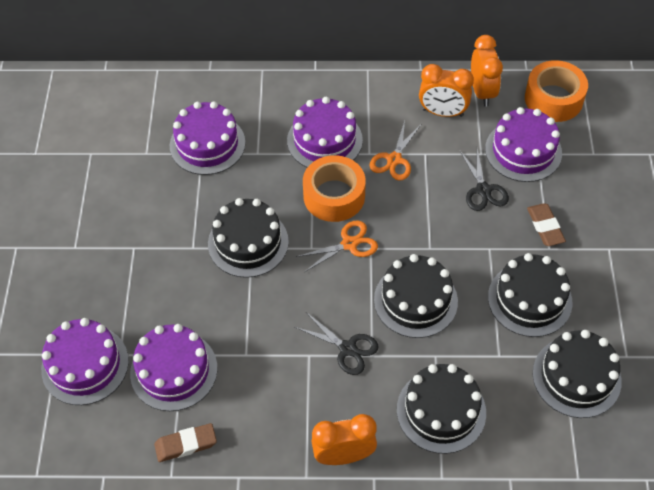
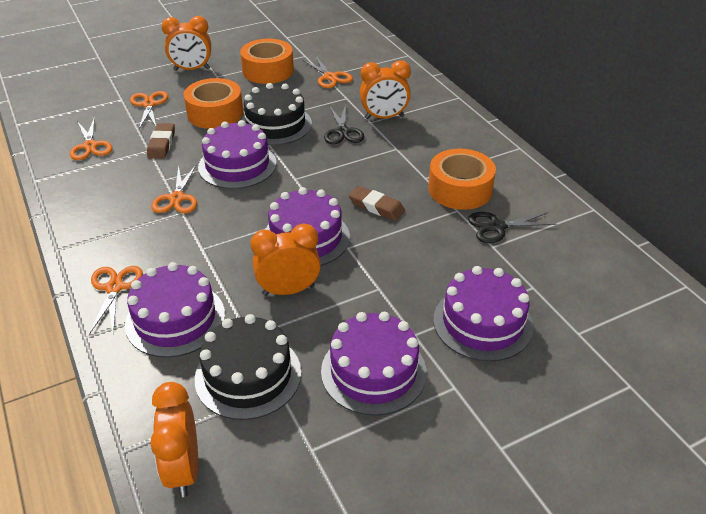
black cake: 5 -> 2
orange clock: 3 -> 4
orange scissors: 2 -> 5
orange tape: 2 -> 3

